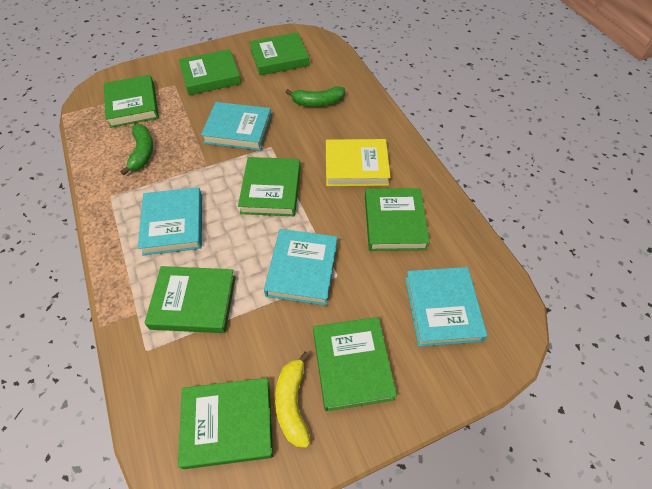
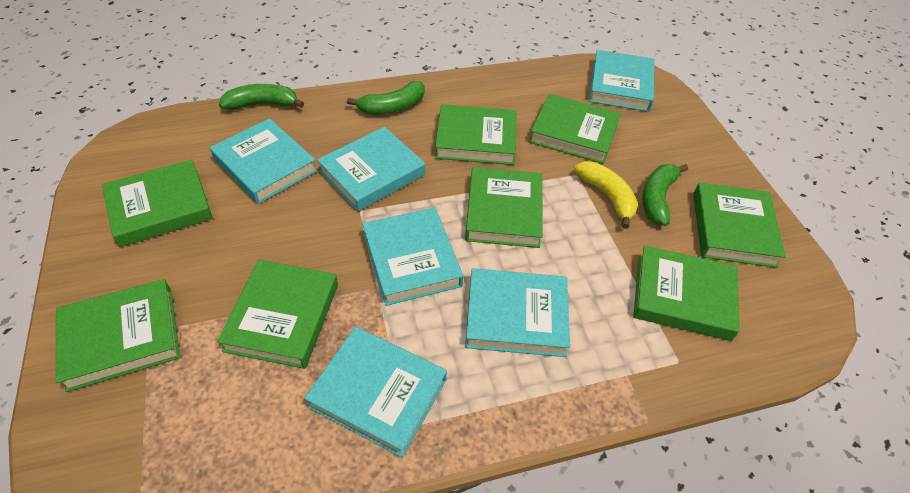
green banana: 2 -> 3
turquoise book: 4 -> 6
yellow book: 1 -> 0

